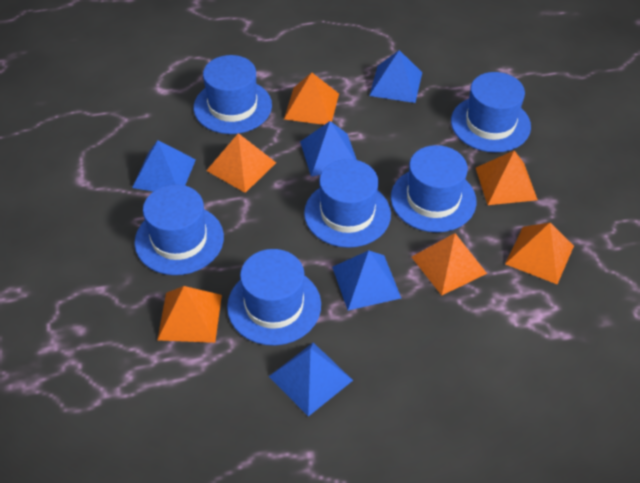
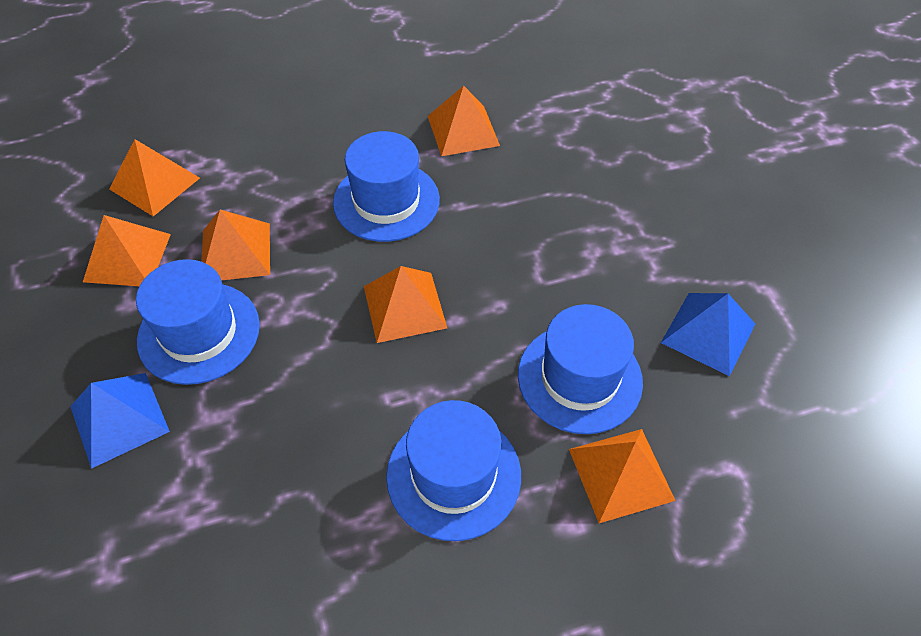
blue hat: 6 -> 4
blue pyramid: 5 -> 2

